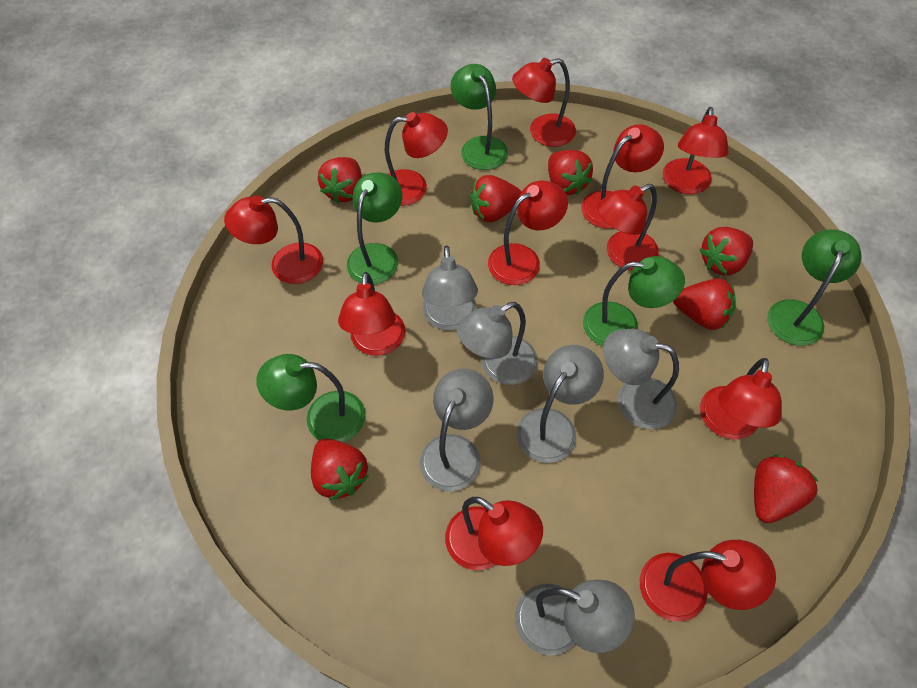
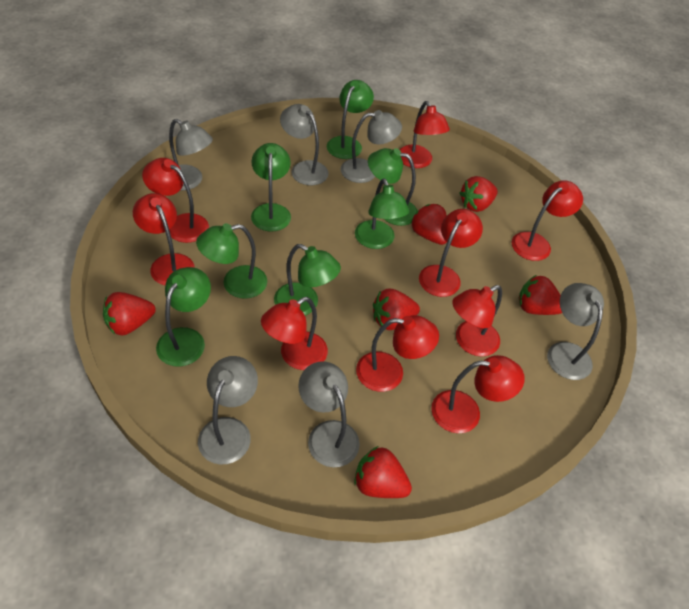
green lamp: 5 -> 7
red lamp: 11 -> 9
red strawberry: 7 -> 6

